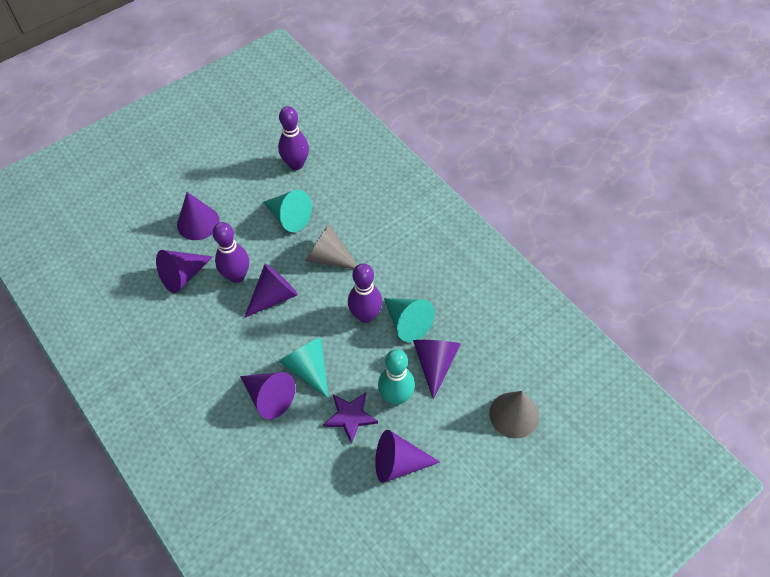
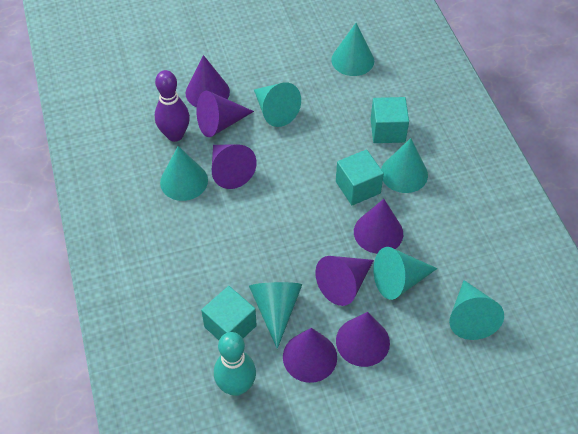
grey cone: 2 -> 0
purple bowling pin: 3 -> 1
purple cone: 6 -> 7
purple star: 1 -> 0
turquoise cone: 3 -> 7
turquoise cube: 0 -> 3

